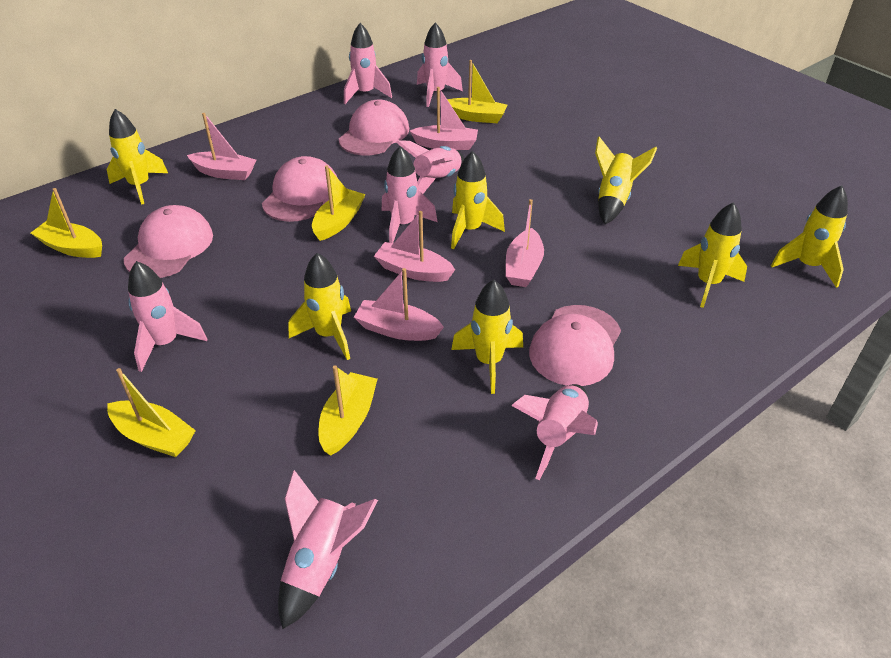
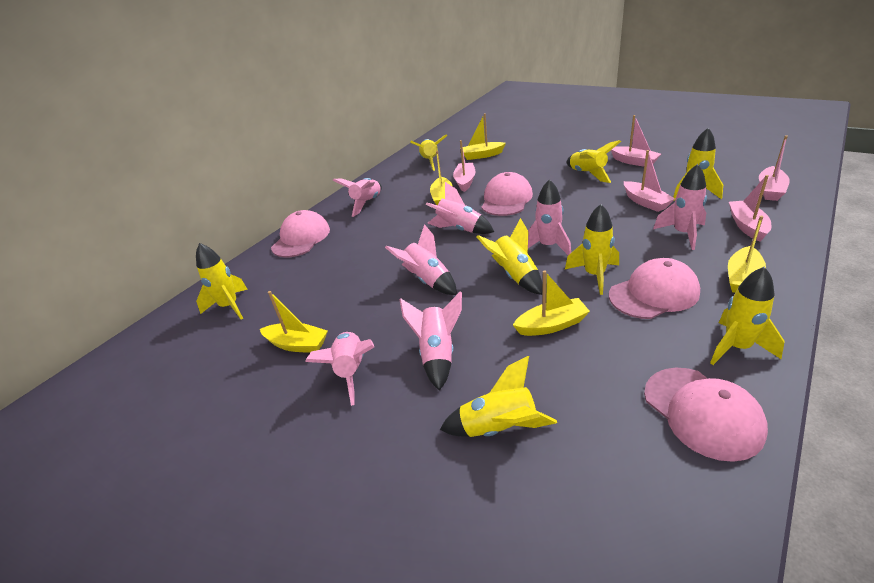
yellow rocket: 7 -> 8

